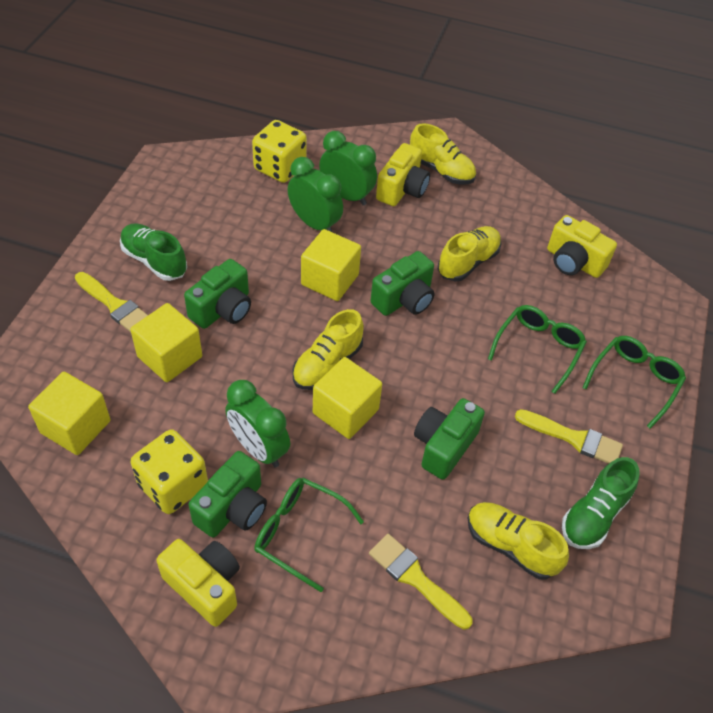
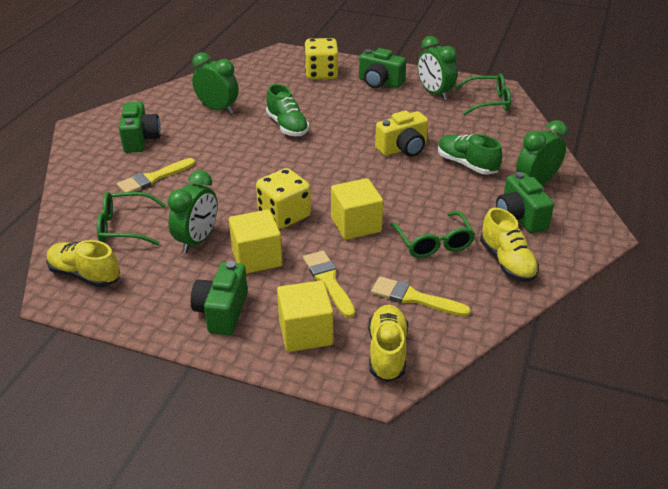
green clock: 3 -> 4
yellow camera: 3 -> 1
yellow cube: 4 -> 3
yellow shoe: 4 -> 3

